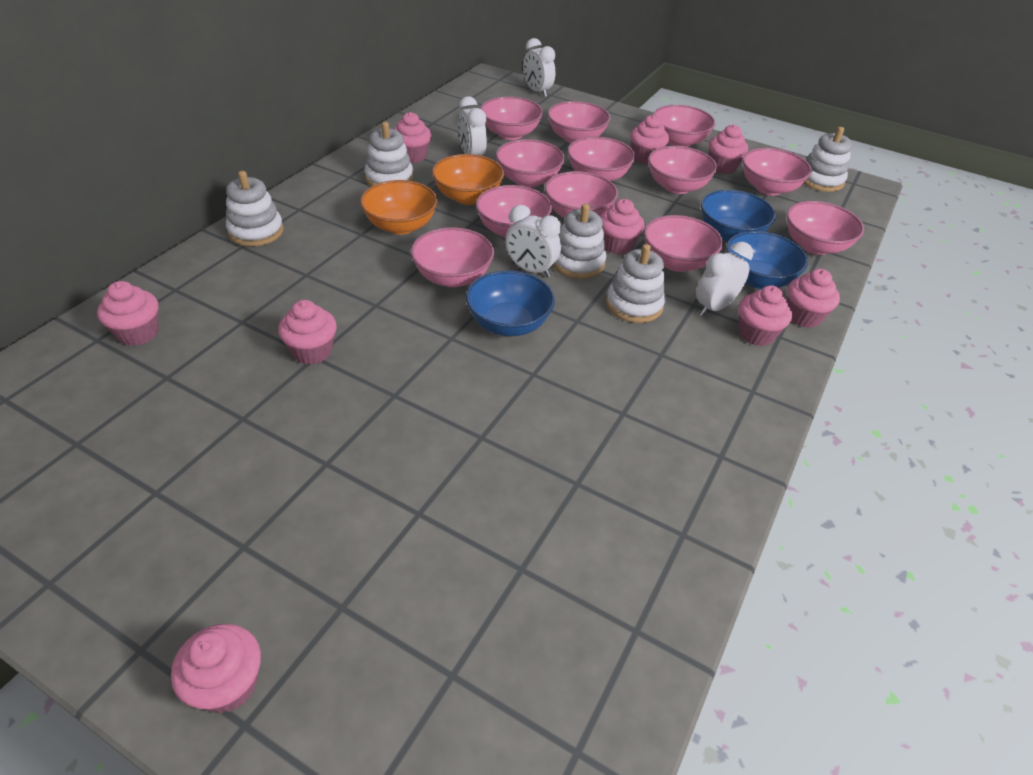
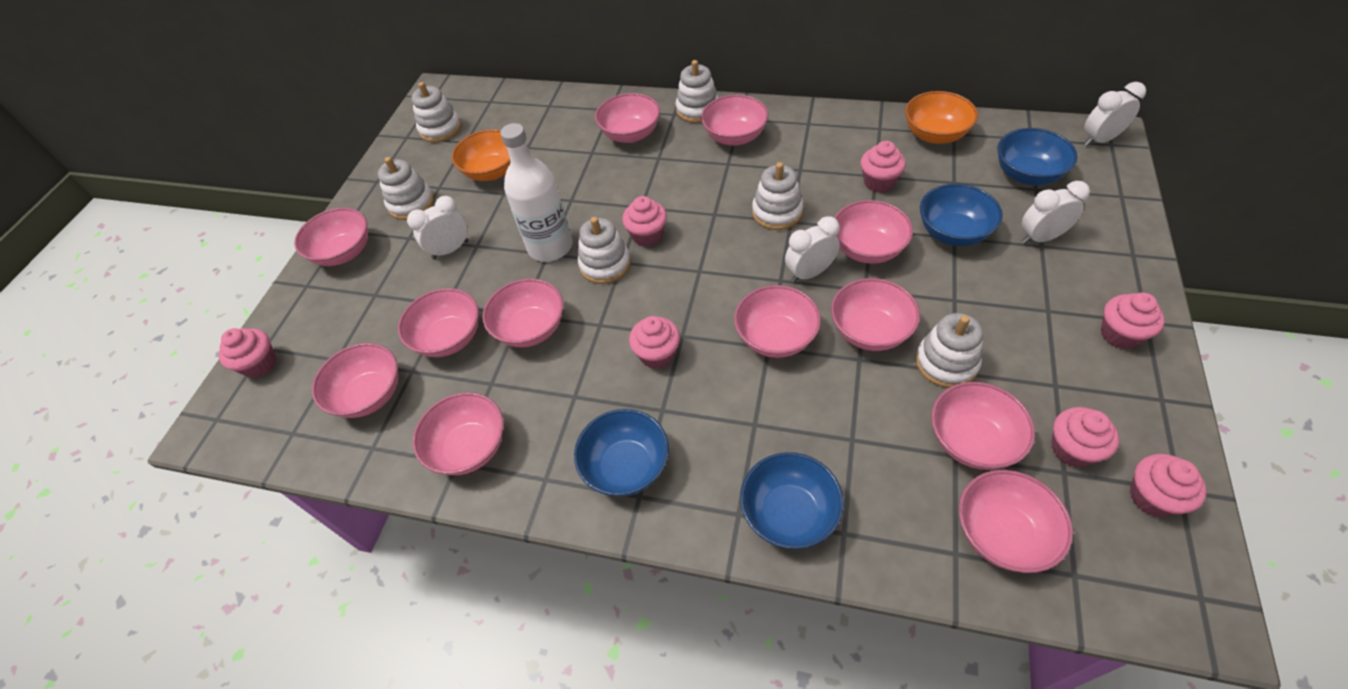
blue bowl: 3 -> 4
pink cupcake: 9 -> 7
white bottle: 0 -> 1
white stacking toy: 5 -> 6

